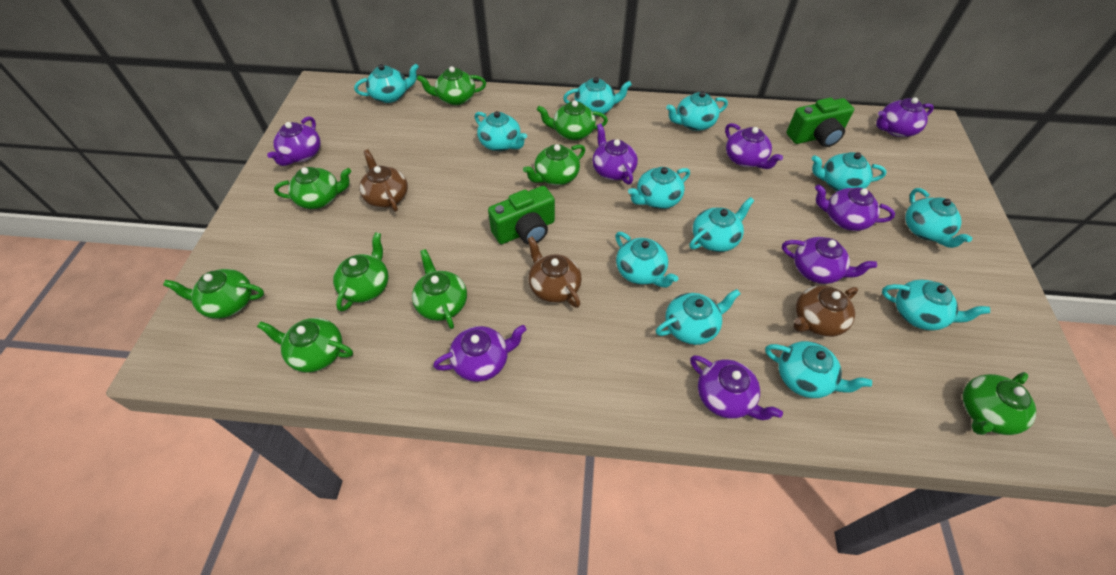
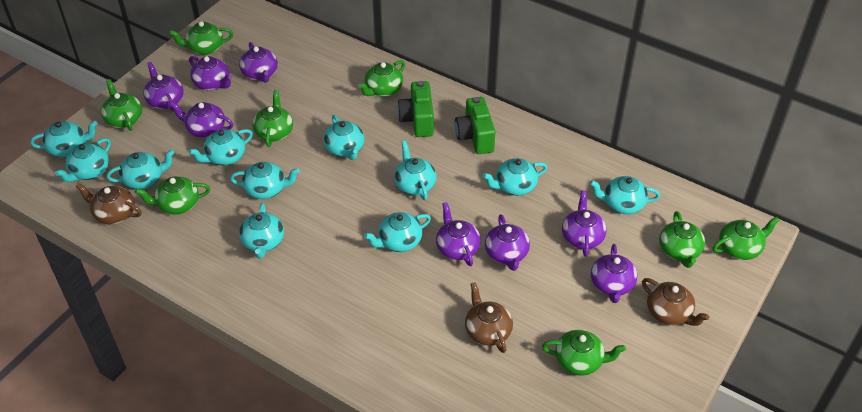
green teapot: 9 -> 8
turquoise teapot: 12 -> 11

